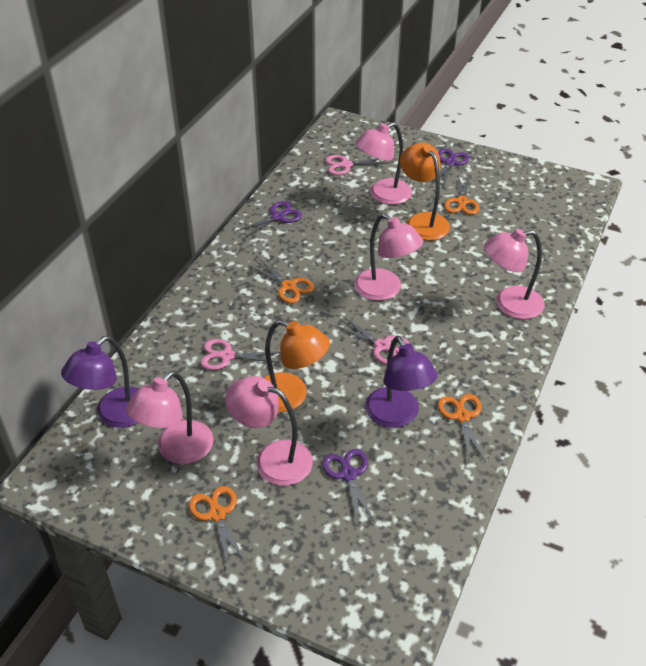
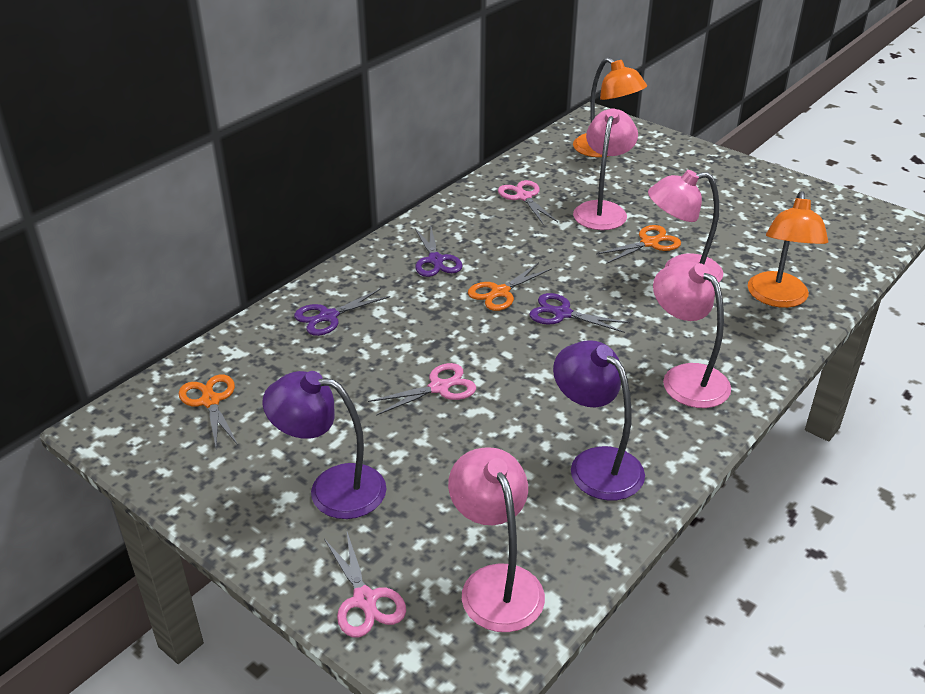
orange scissors: 4 -> 3
pink lamp: 5 -> 4

